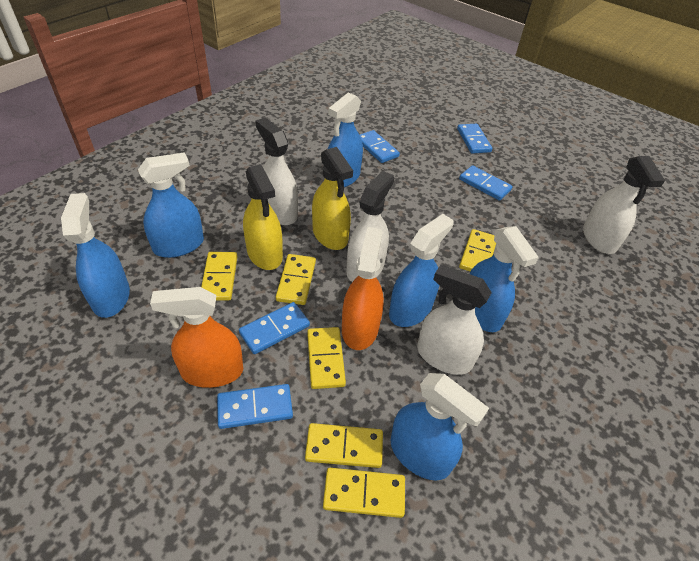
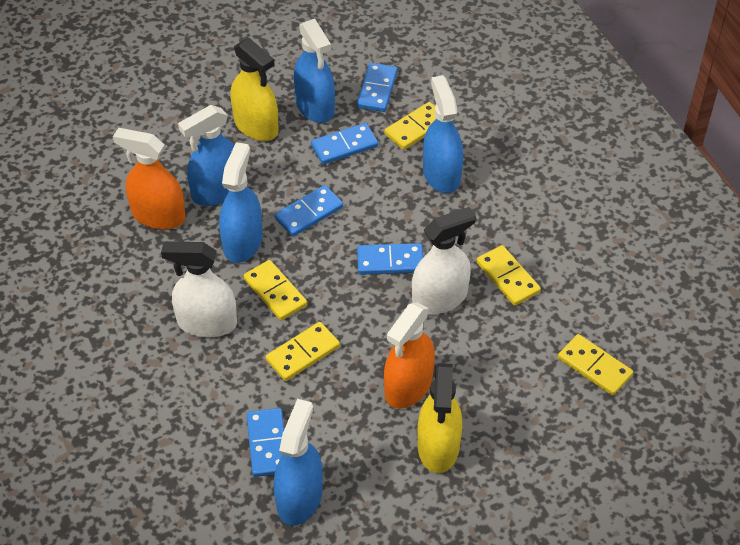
blue spray bottle: 6 -> 5
white spray bottle: 4 -> 2
yellow domino: 6 -> 5

